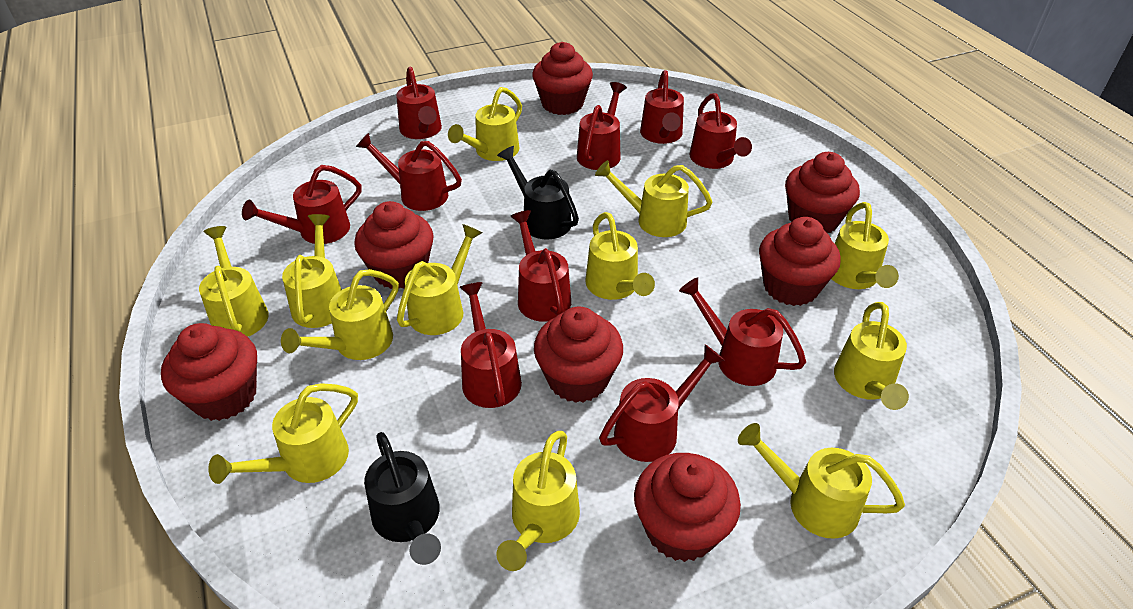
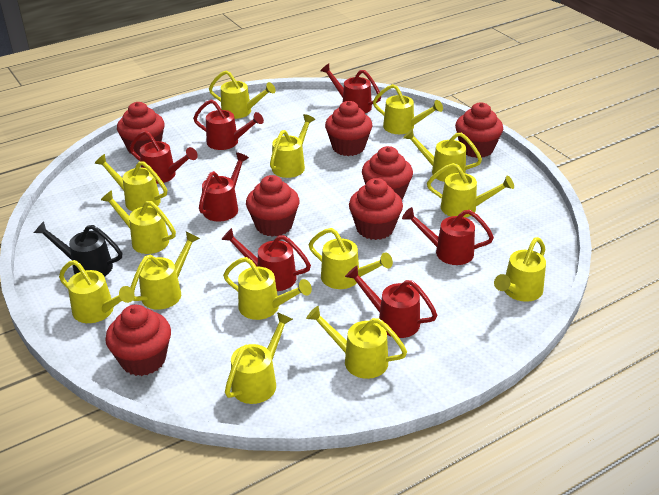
black watering can: 2 -> 1
red watering can: 10 -> 7
yellow watering can: 12 -> 14

